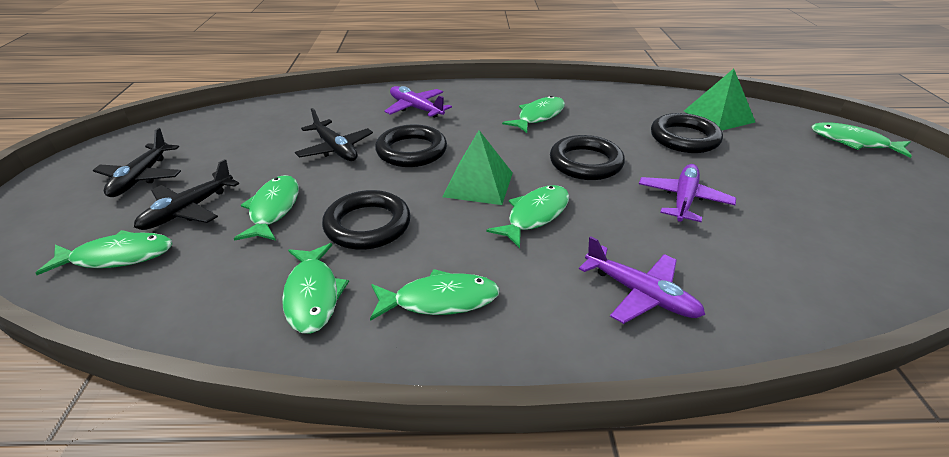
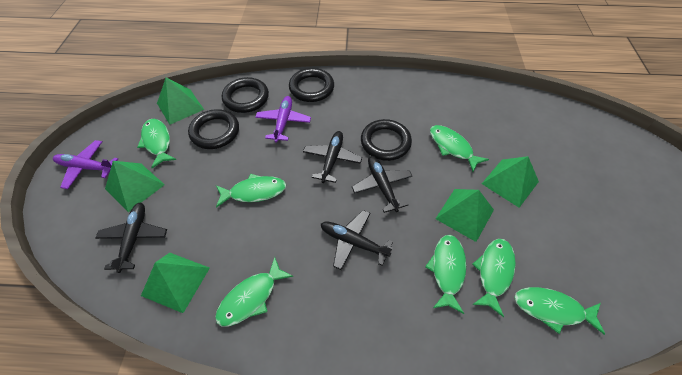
black plane: 3 -> 4
green pyramid: 2 -> 5
purple plane: 3 -> 2

